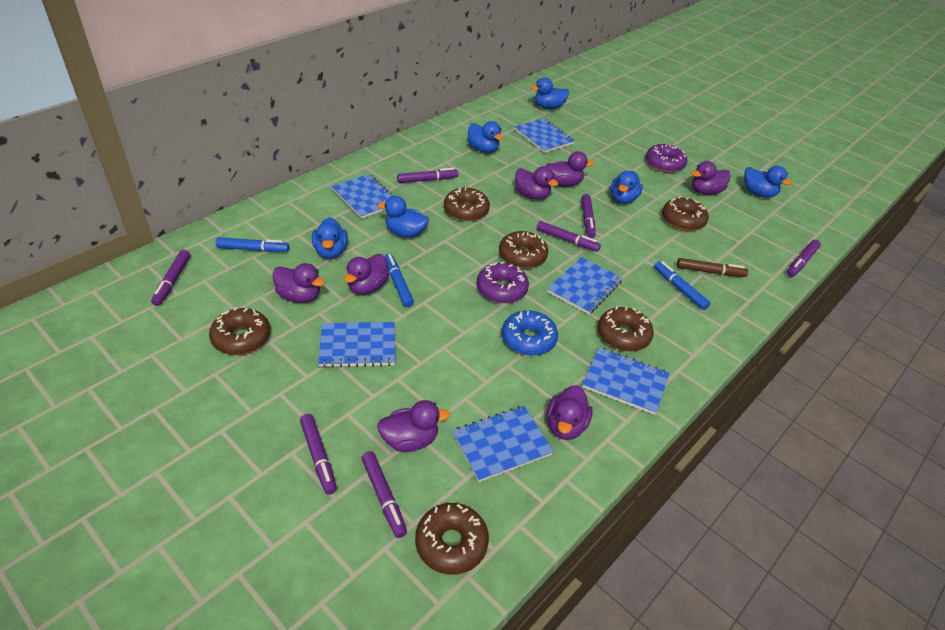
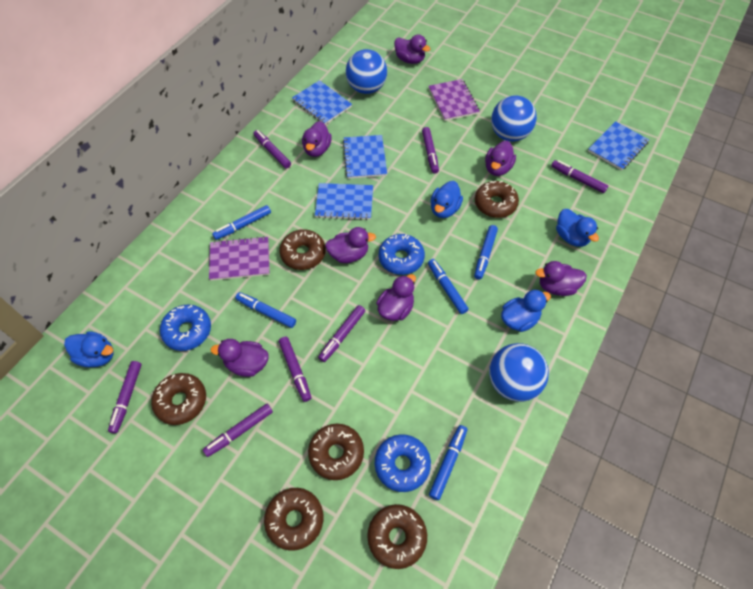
blue ball: 0 -> 3
blue donut: 1 -> 3
blue duck: 6 -> 4
blue marker: 3 -> 5
blue notebook: 6 -> 4
brown marker: 1 -> 0
purple donut: 2 -> 0
purple notebook: 0 -> 2

